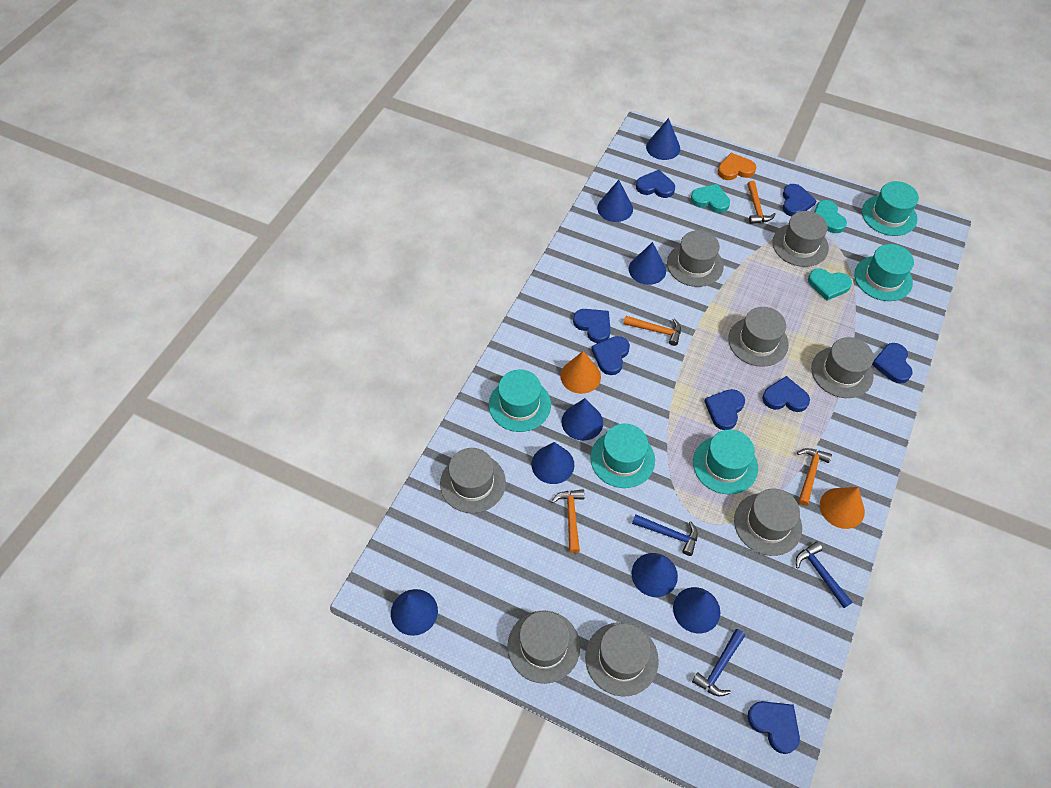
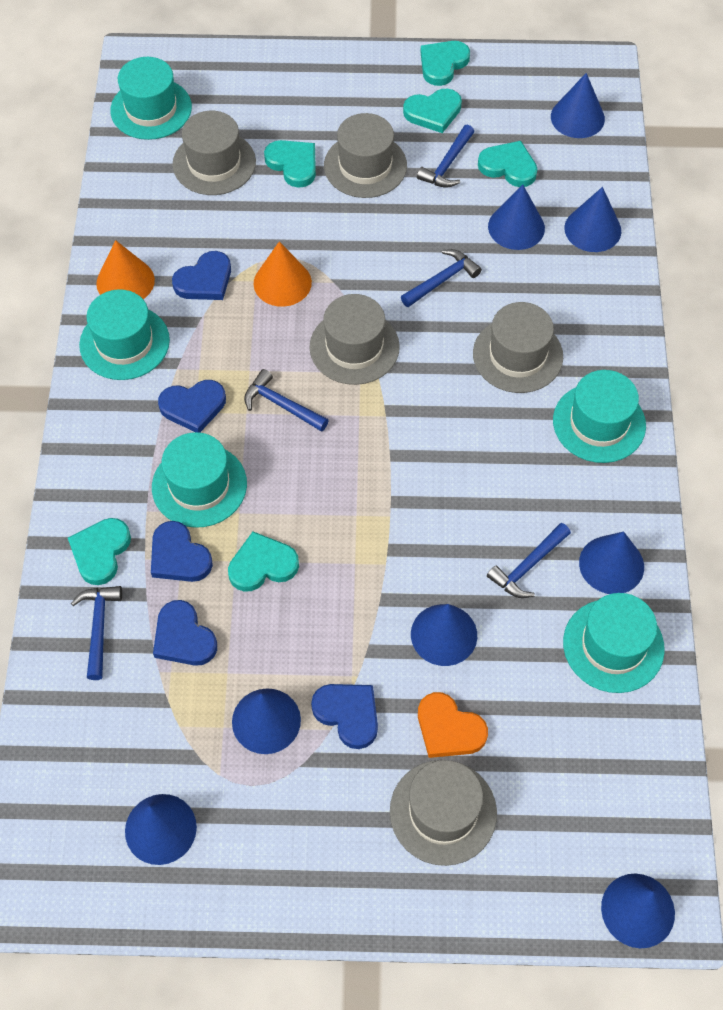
blue hammer: 3 -> 5
blue heart: 8 -> 5
grey hat: 8 -> 5
orange hammer: 4 -> 0
turquoise heart: 3 -> 6

